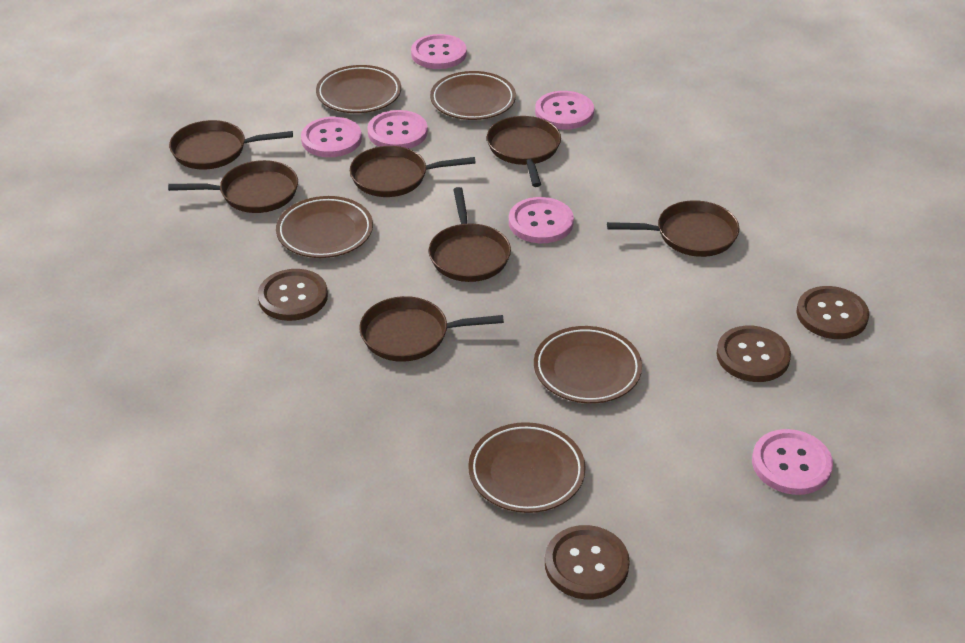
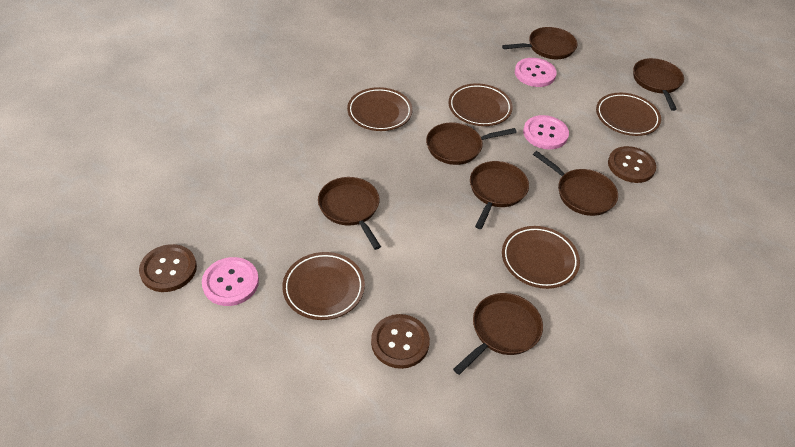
brown button: 4 -> 3
pink button: 6 -> 3

